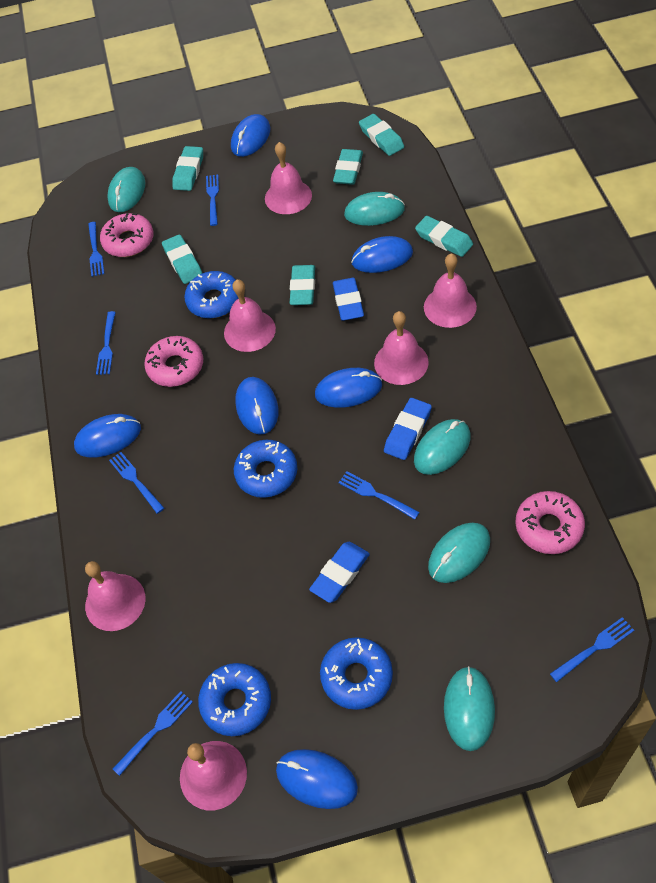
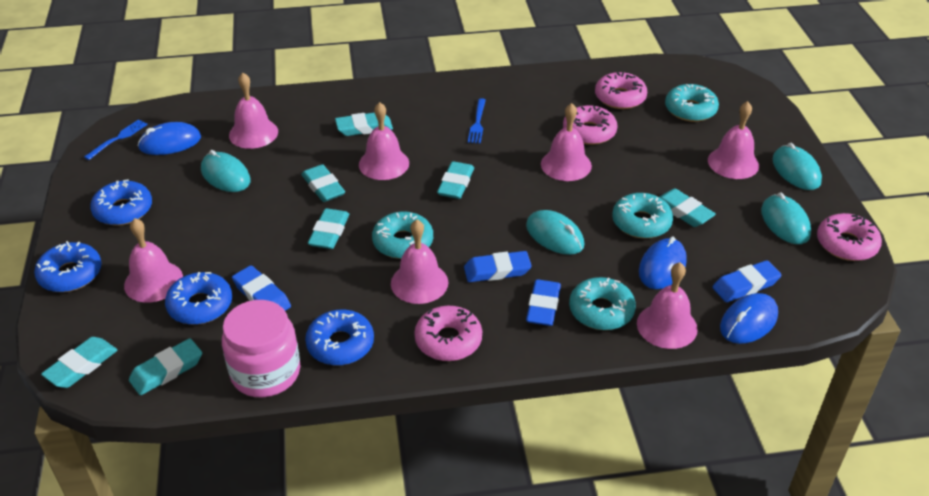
blue eraser: 3 -> 4
blue fork: 7 -> 2
blue mouse: 6 -> 3
pink bell: 6 -> 7
pink donut: 3 -> 4
pink jar: 0 -> 1
turquoise donut: 0 -> 4
turquoise eraser: 6 -> 7
turquoise mouse: 5 -> 4

